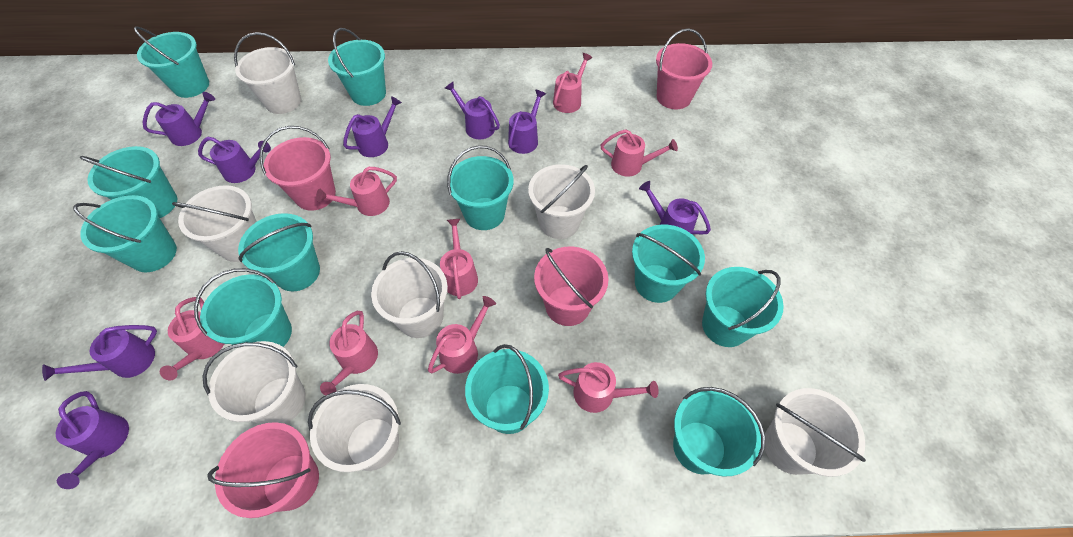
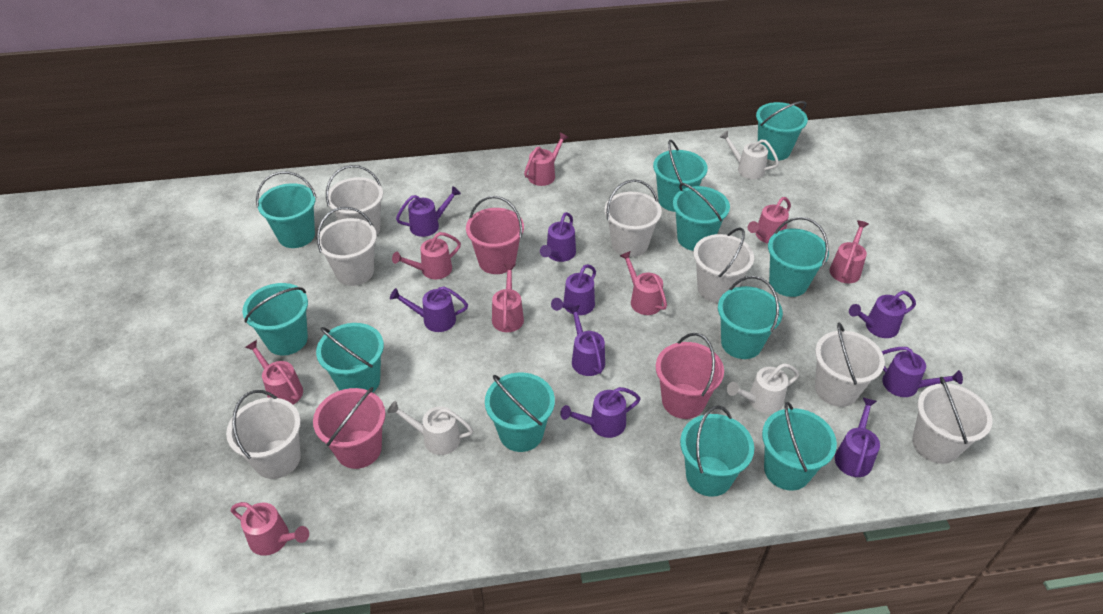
pink bucket: 4 -> 3
purple watering can: 8 -> 9
white watering can: 0 -> 3

